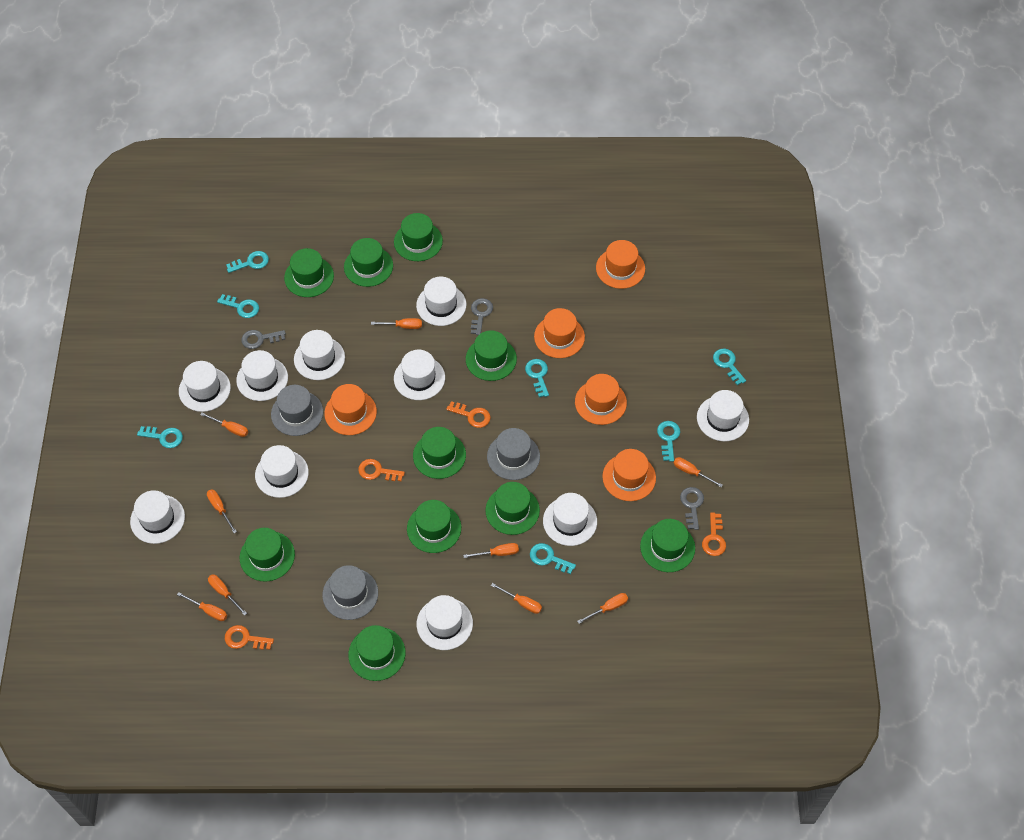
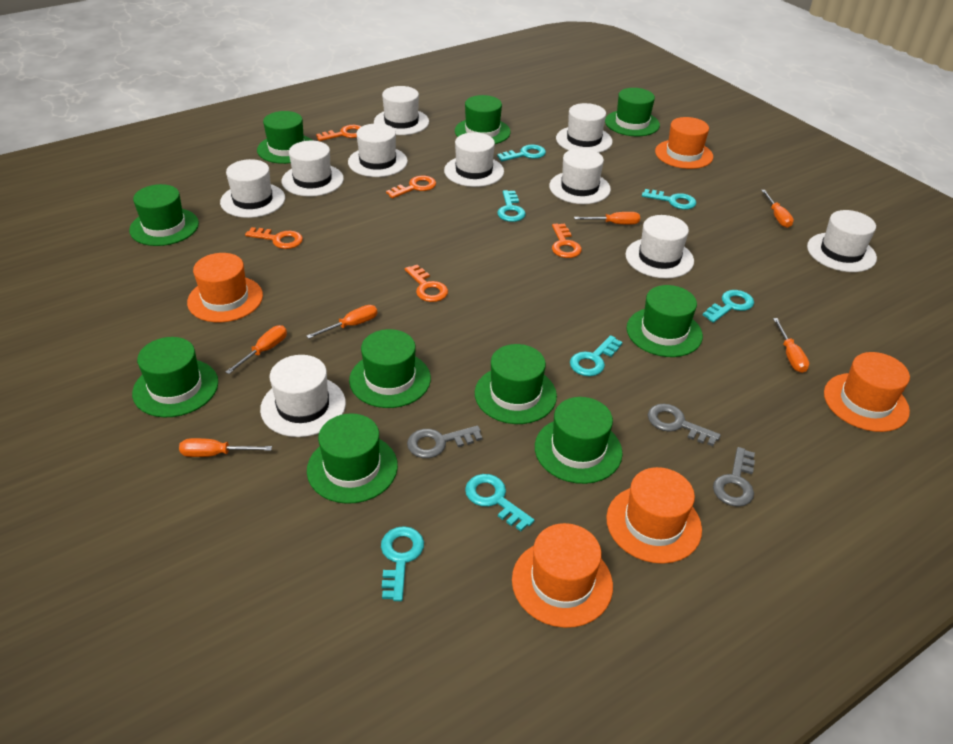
grey hat: 3 -> 0
orange key: 4 -> 5
orange screwdriver: 9 -> 6

